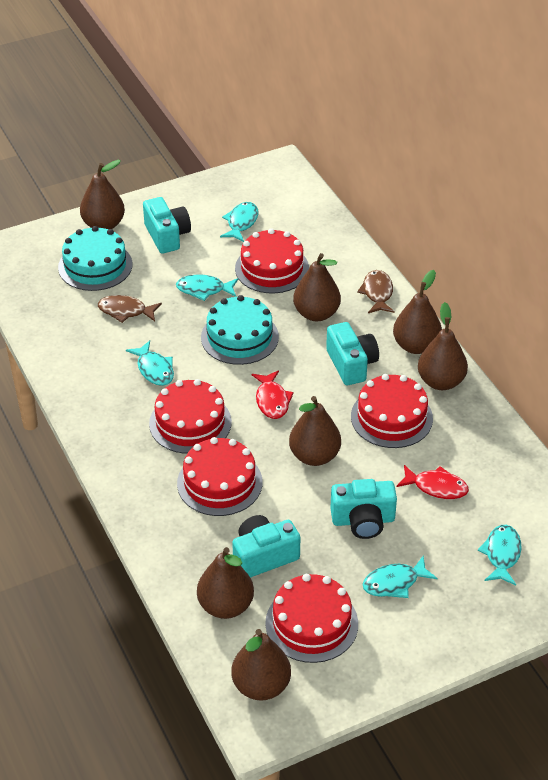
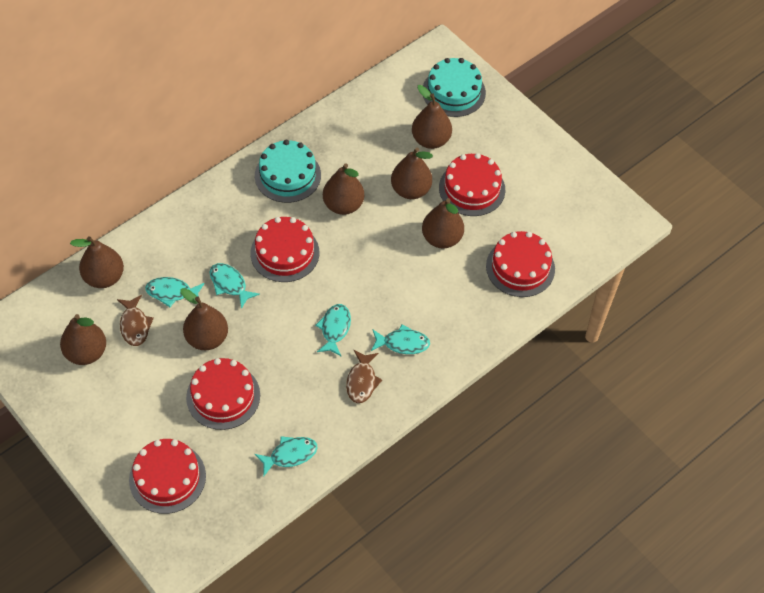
red fish: 2 -> 0
turquoise camera: 4 -> 0

